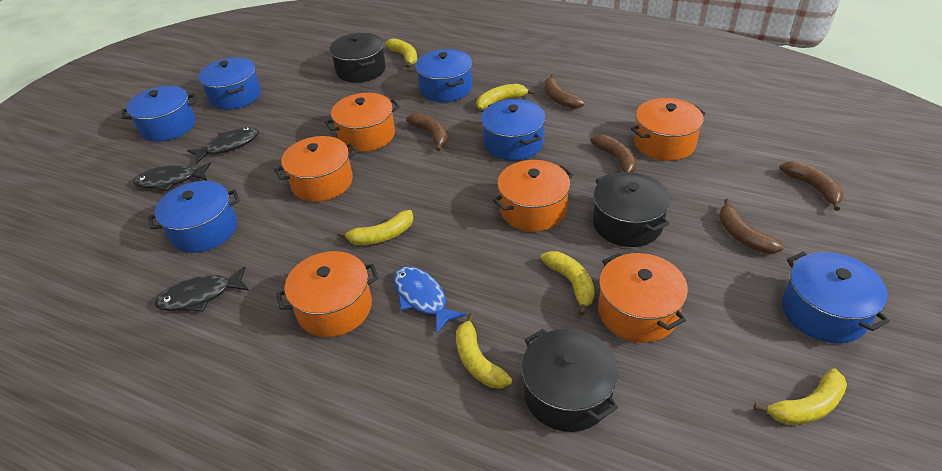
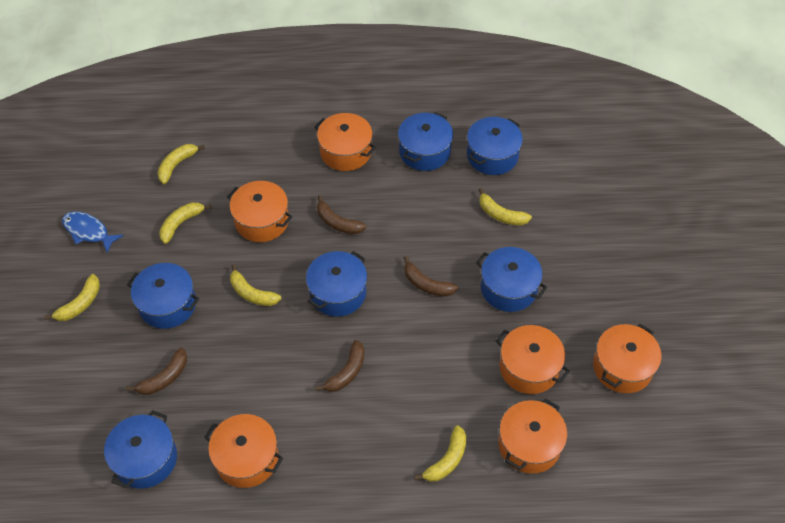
black fish: 3 -> 0
black pot: 3 -> 0
brown banana: 5 -> 4

